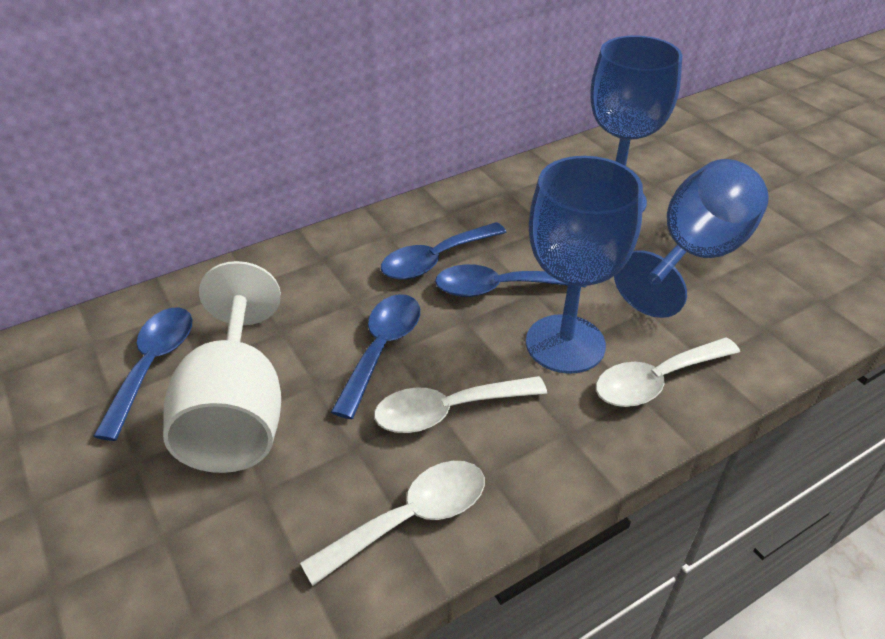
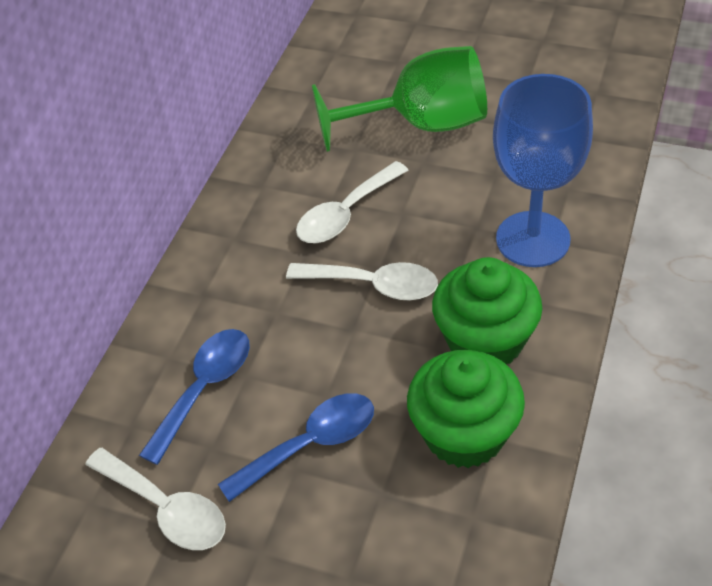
blue goblet: 3 -> 1
blue spoon: 4 -> 2
green cupcake: 0 -> 2
green goblet: 0 -> 1
white goblet: 1 -> 0

